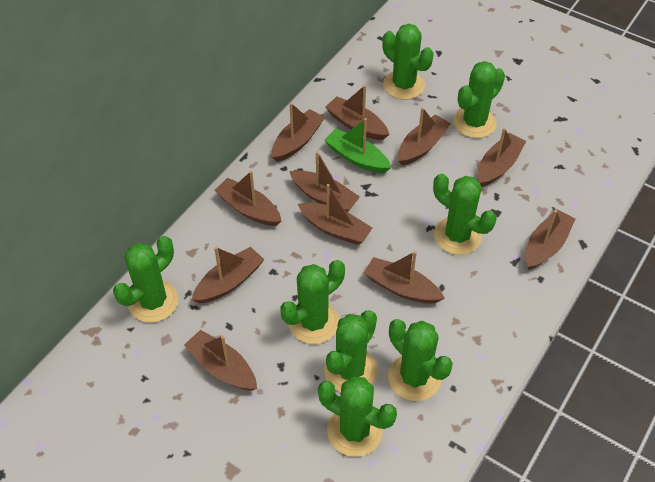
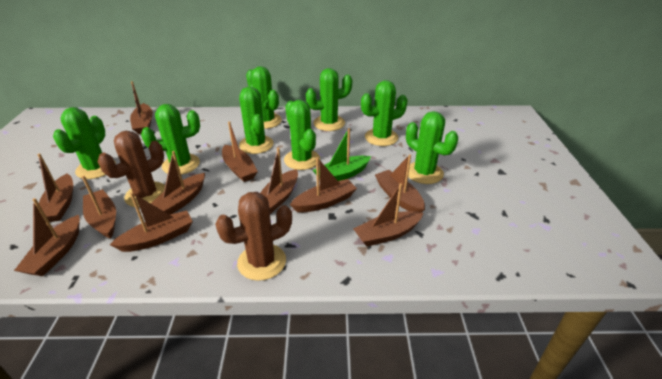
brown cactus: 0 -> 2

